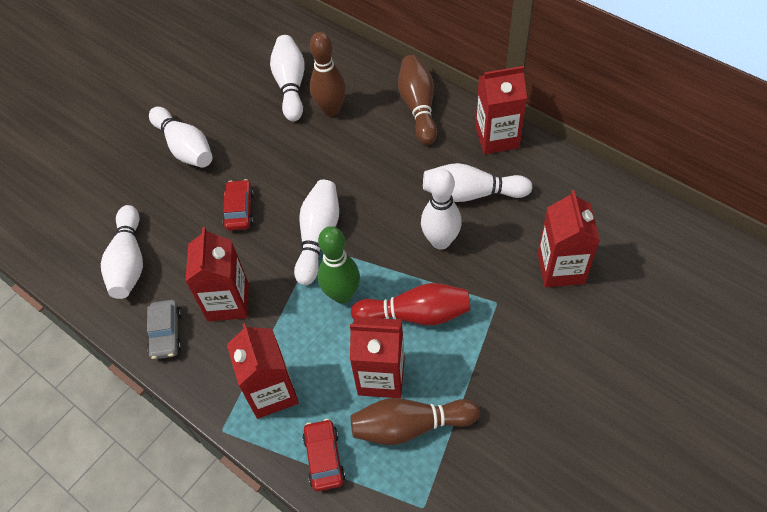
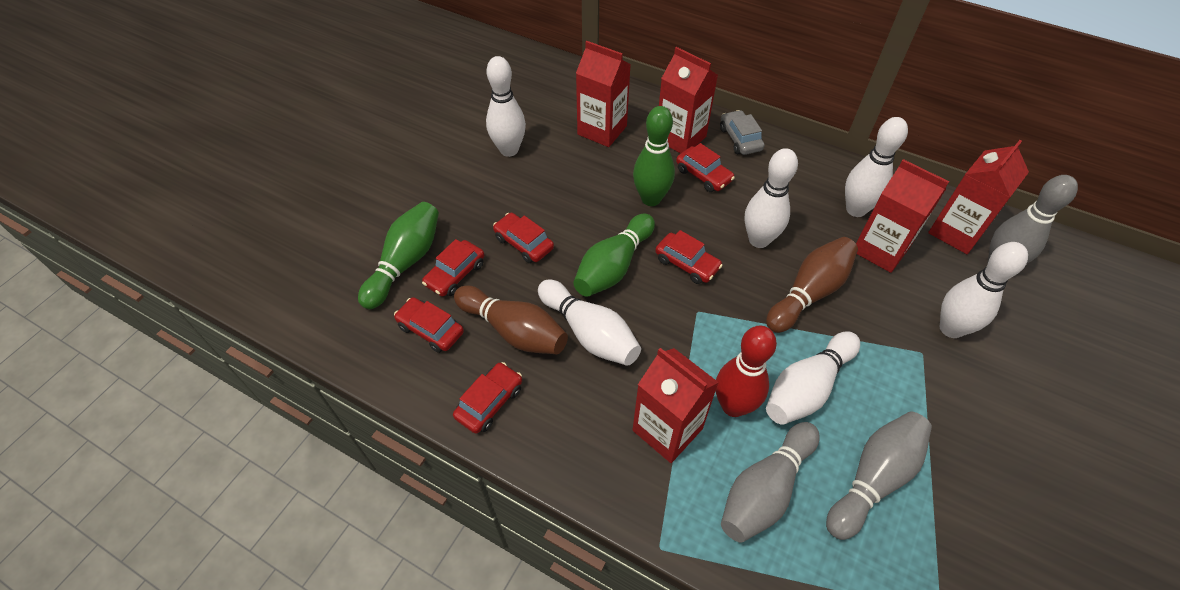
brown bowling pin: 3 -> 2
green bowling pin: 1 -> 3
grey bowling pin: 0 -> 3
red car: 2 -> 6

